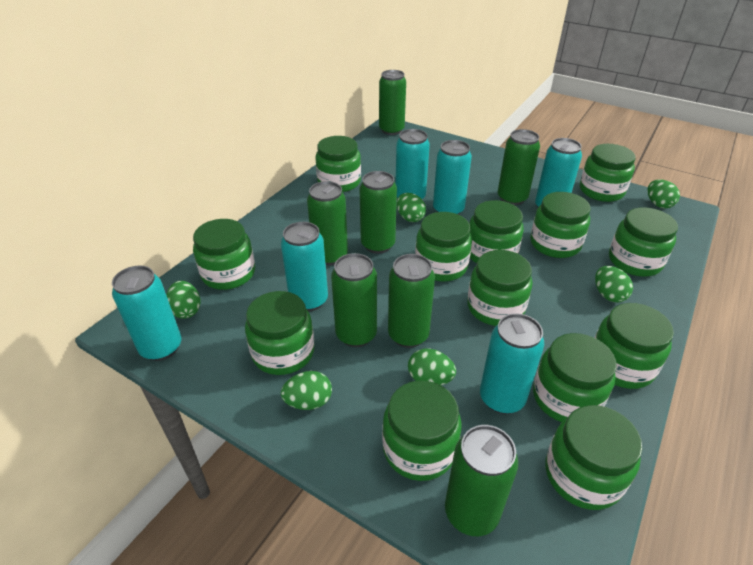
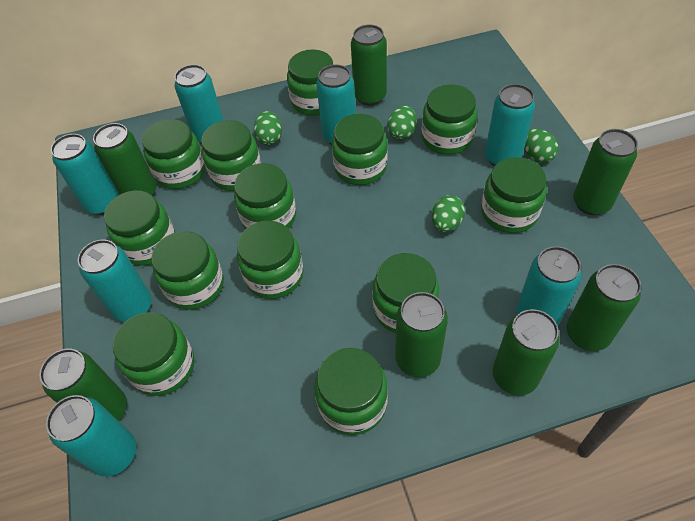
green egg: 6 -> 4
turquoise can: 6 -> 7

